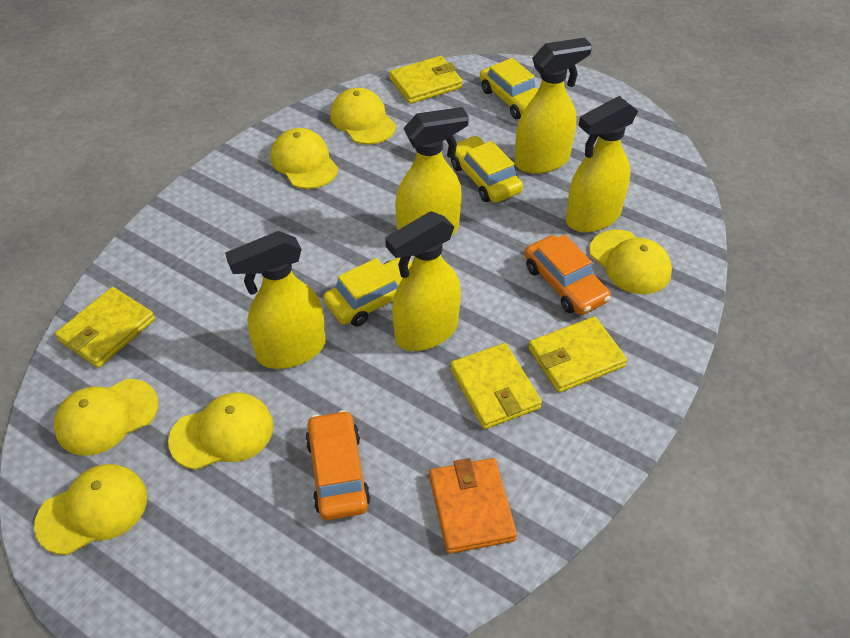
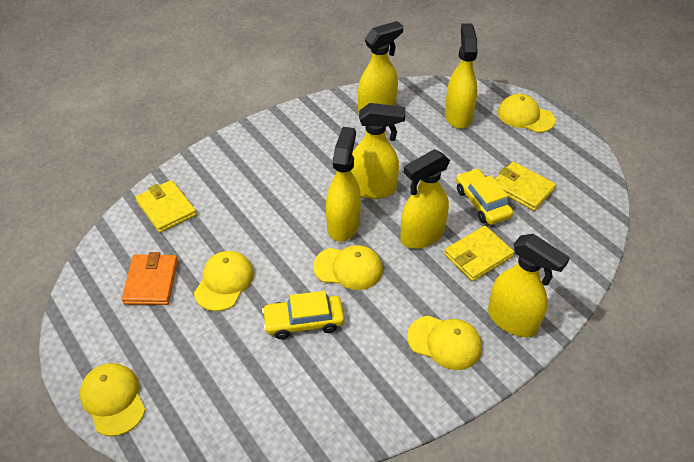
orange car: 2 -> 0
yellow cap: 6 -> 5
yellow car: 3 -> 2
yellow spray bottle: 5 -> 6
yellow wallet: 4 -> 3

